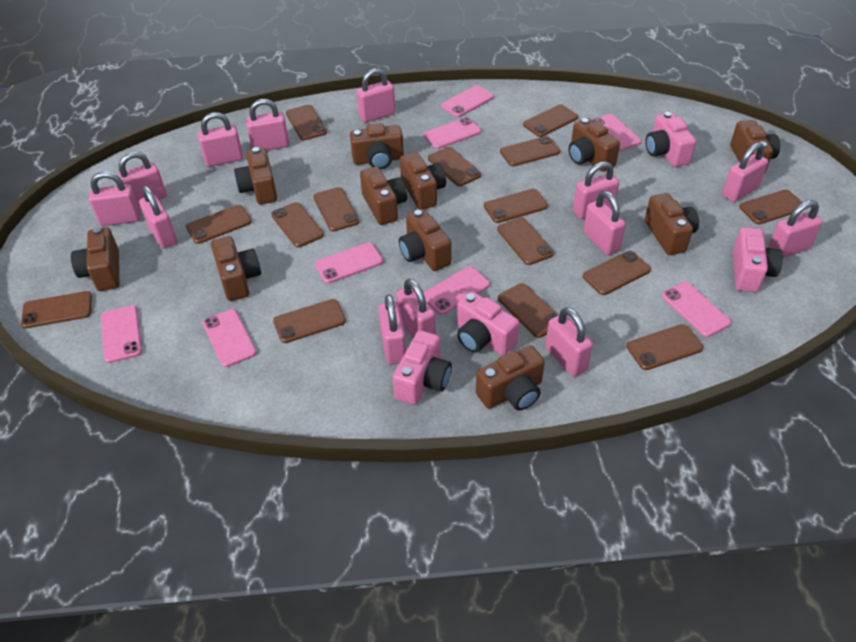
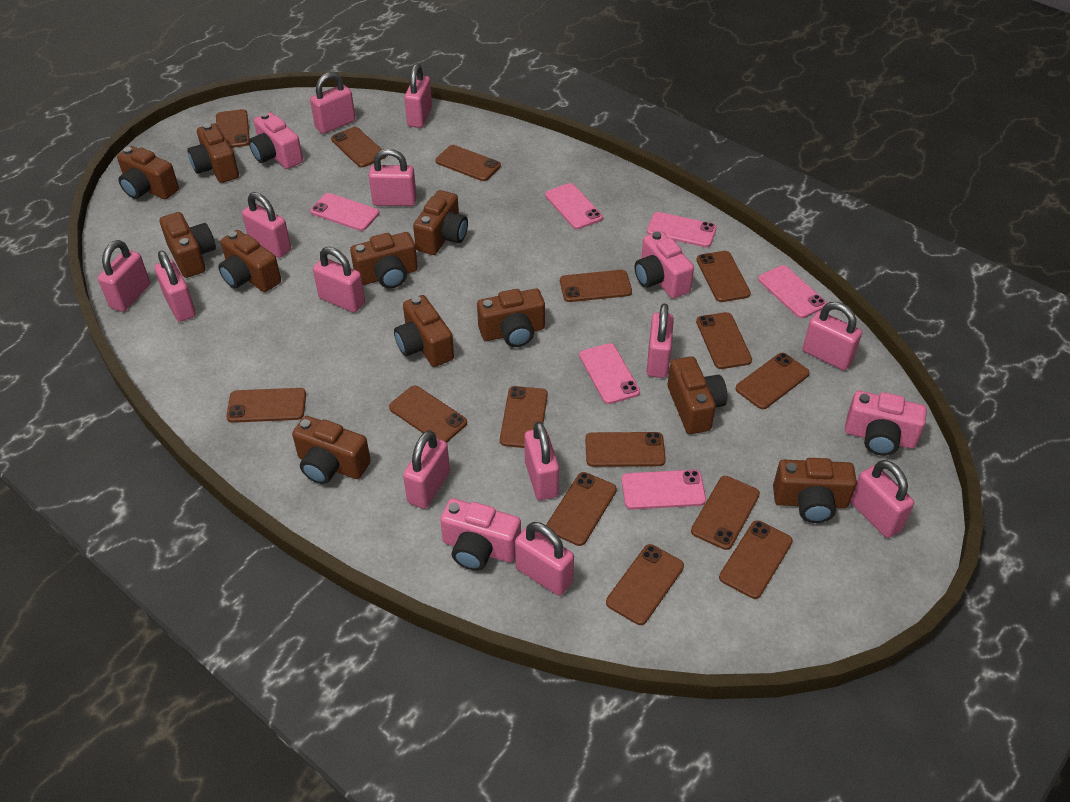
pink phone: 8 -> 6

